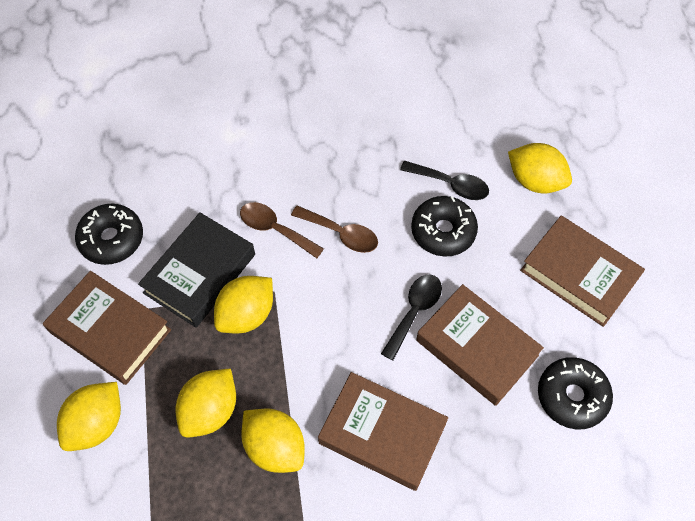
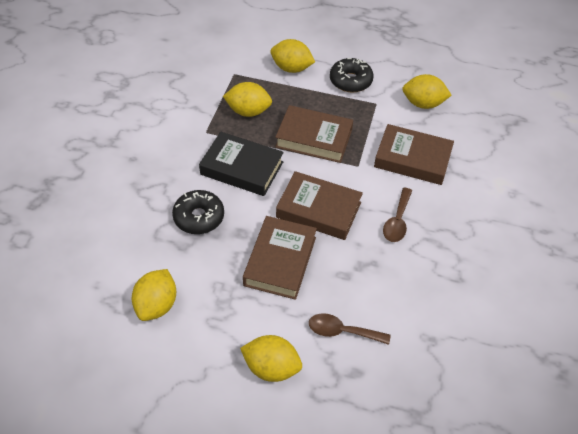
black donut: 3 -> 2
black spoon: 2 -> 0

